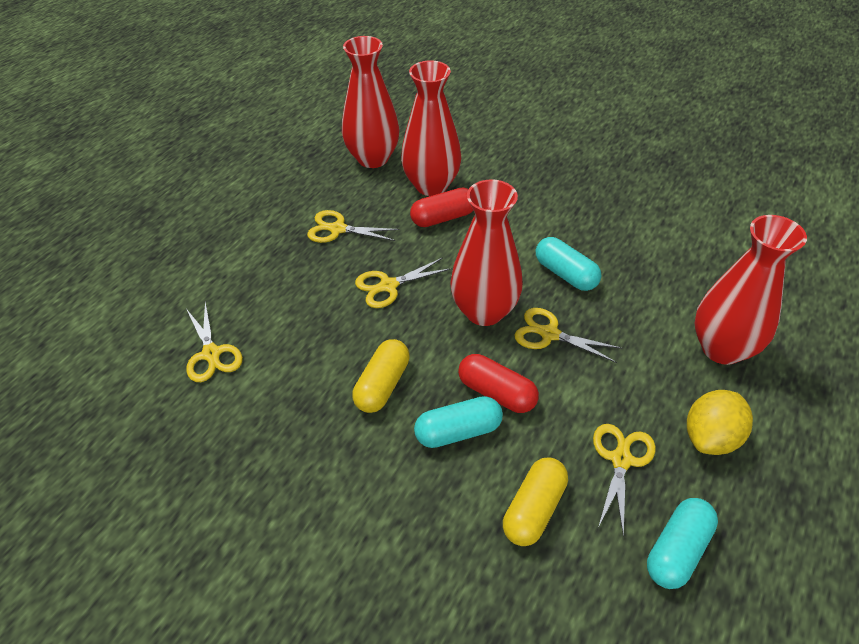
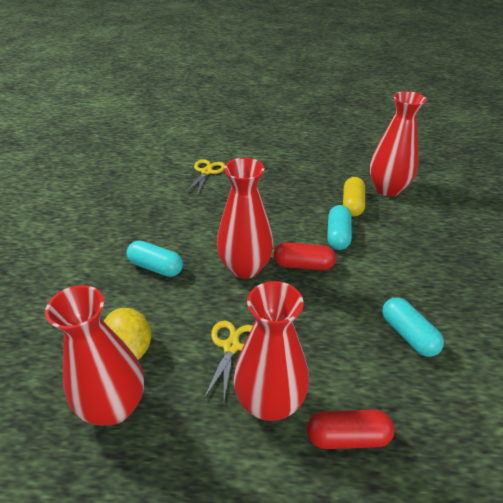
yellow capsule: 2 -> 1
yellow scissors: 5 -> 2

